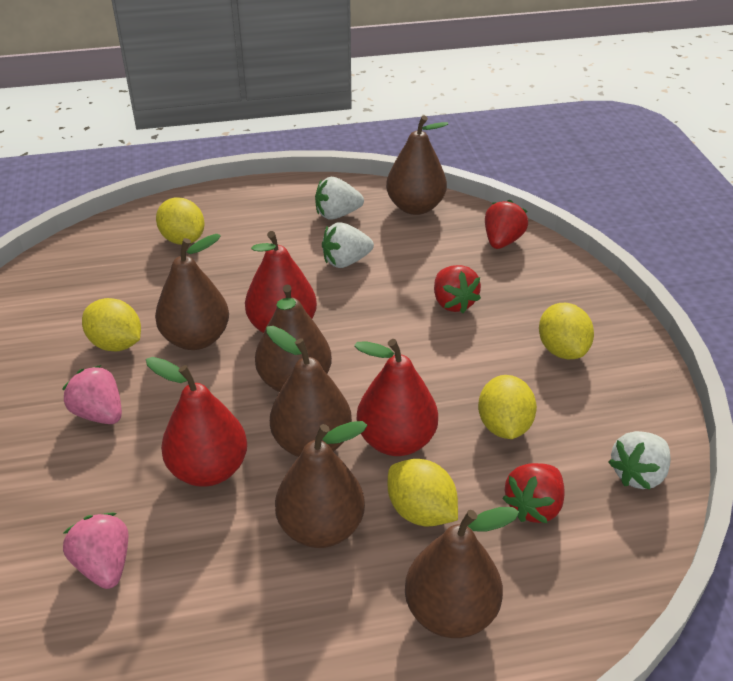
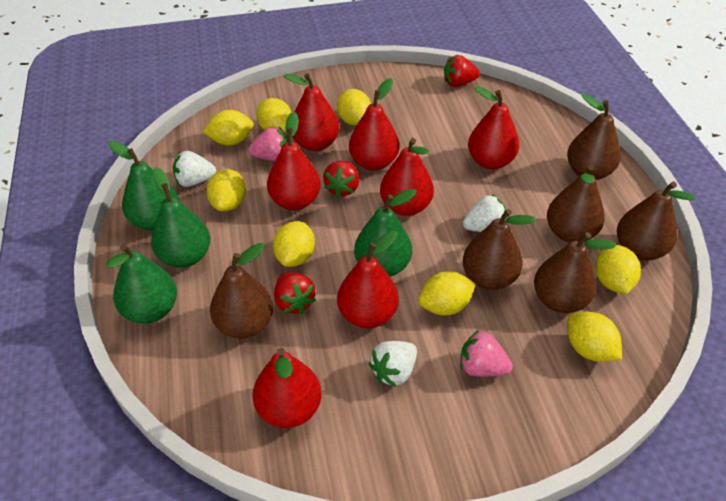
green pear: 0 -> 4
red pear: 3 -> 7
yellow lemon: 5 -> 8

